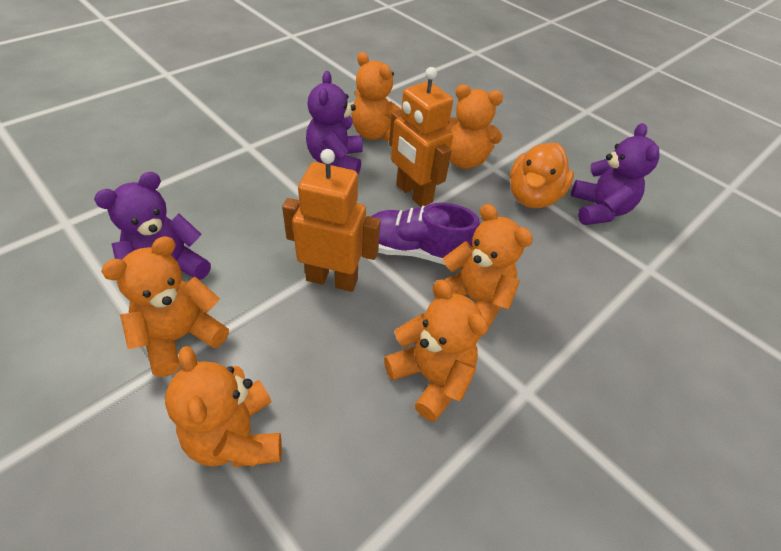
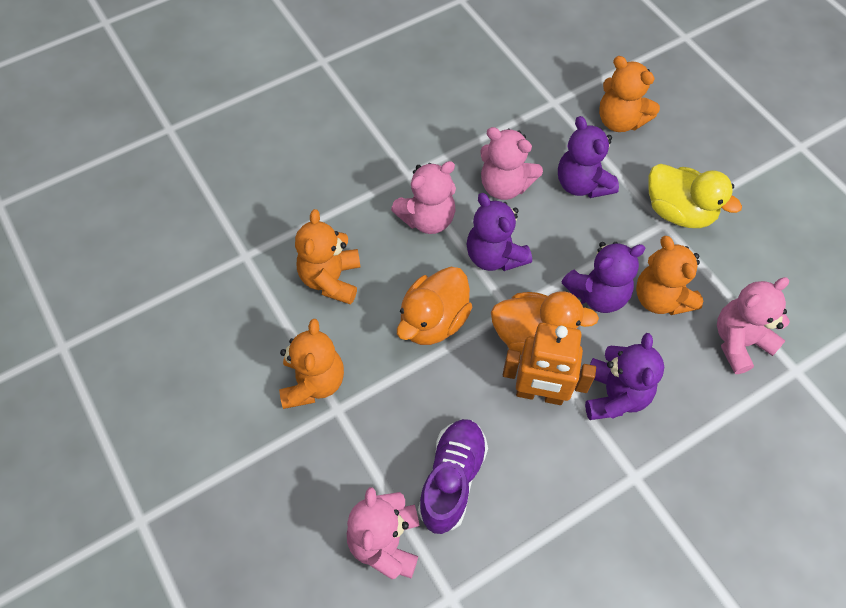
orange duck: 1 -> 2
orange robot: 2 -> 1
orange teddy bear: 6 -> 4
pink teddy bear: 0 -> 4
purple teddy bear: 3 -> 4
yellow duck: 0 -> 1

